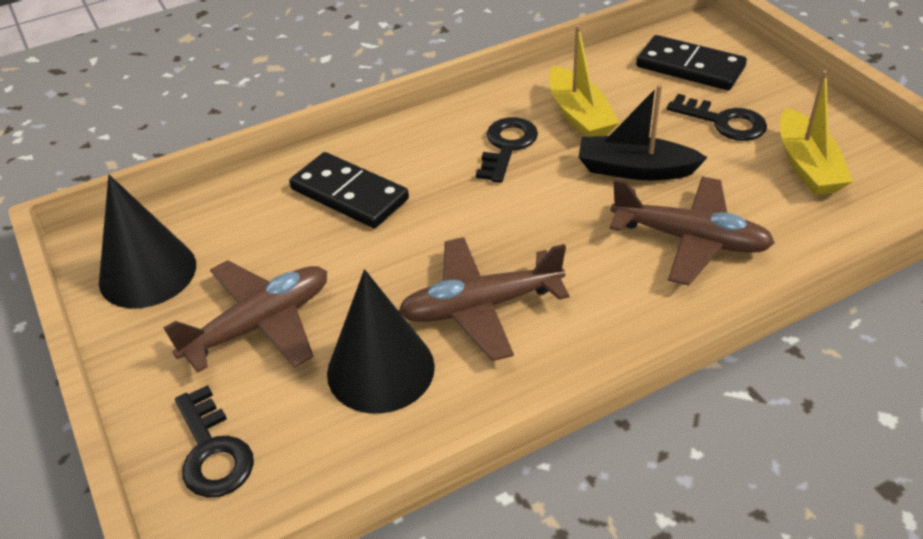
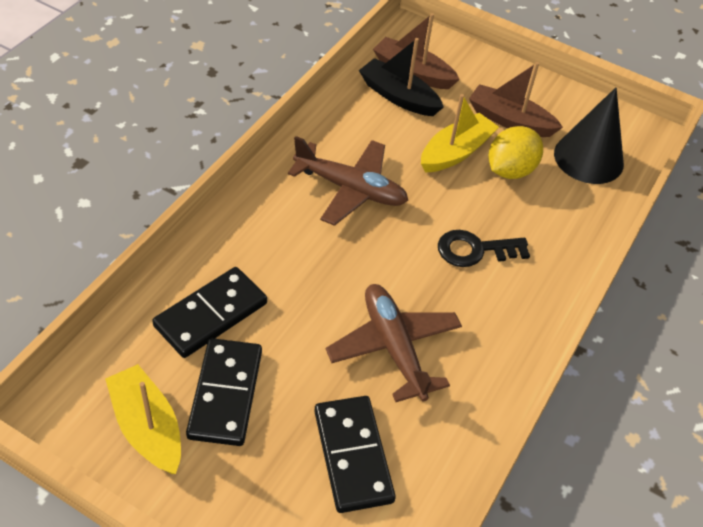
black cone: 2 -> 1
black domino: 2 -> 3
black key: 3 -> 1
brown boat: 0 -> 2
brown plane: 3 -> 2
yellow lemon: 0 -> 1

